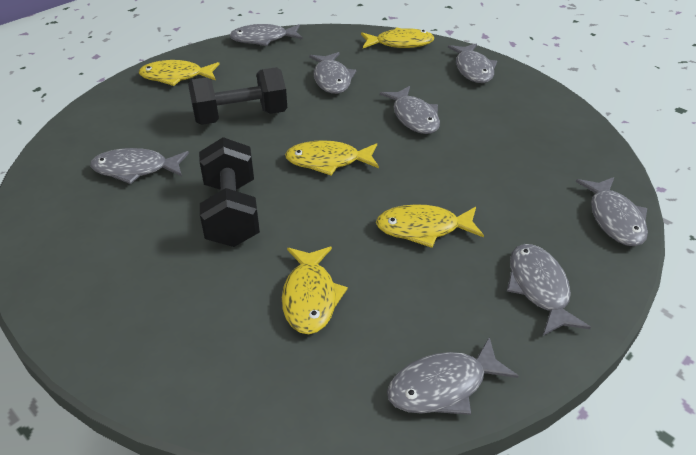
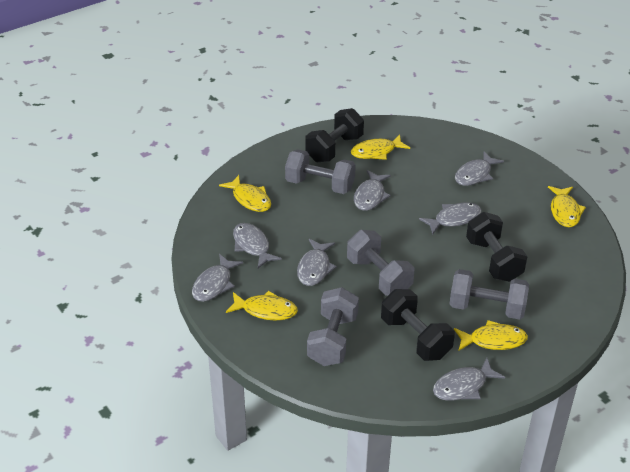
black dumbbell: 2 -> 3
grey dumbbell: 0 -> 4
grey fish: 8 -> 7

